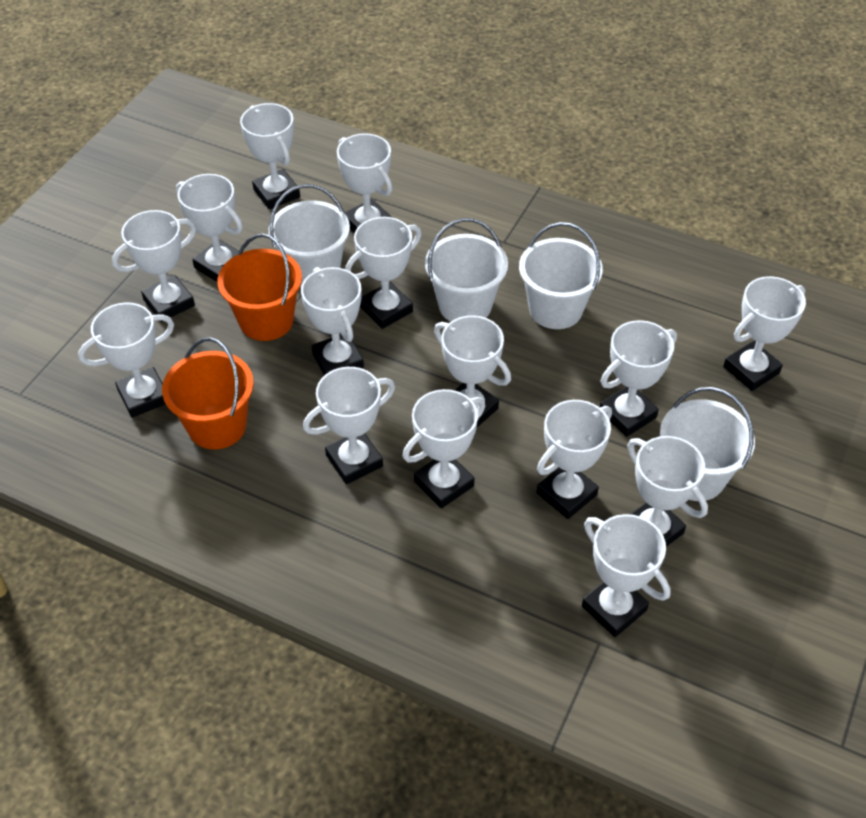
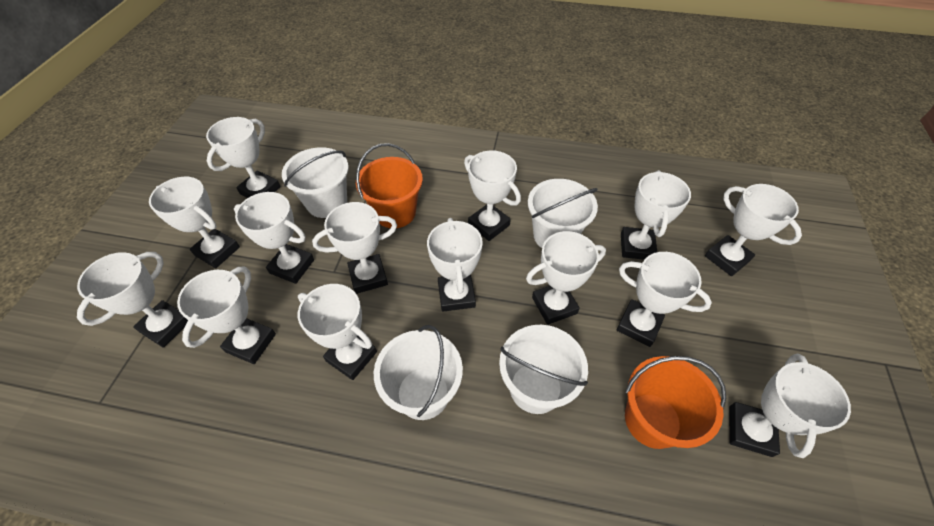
white trophy: 15 -> 14

